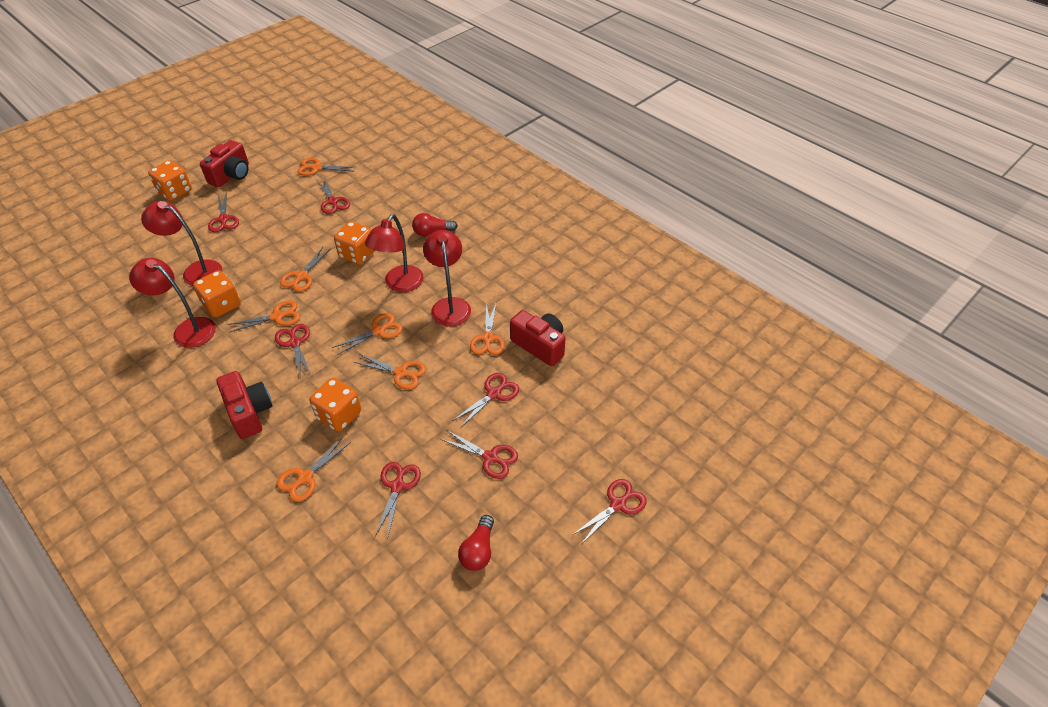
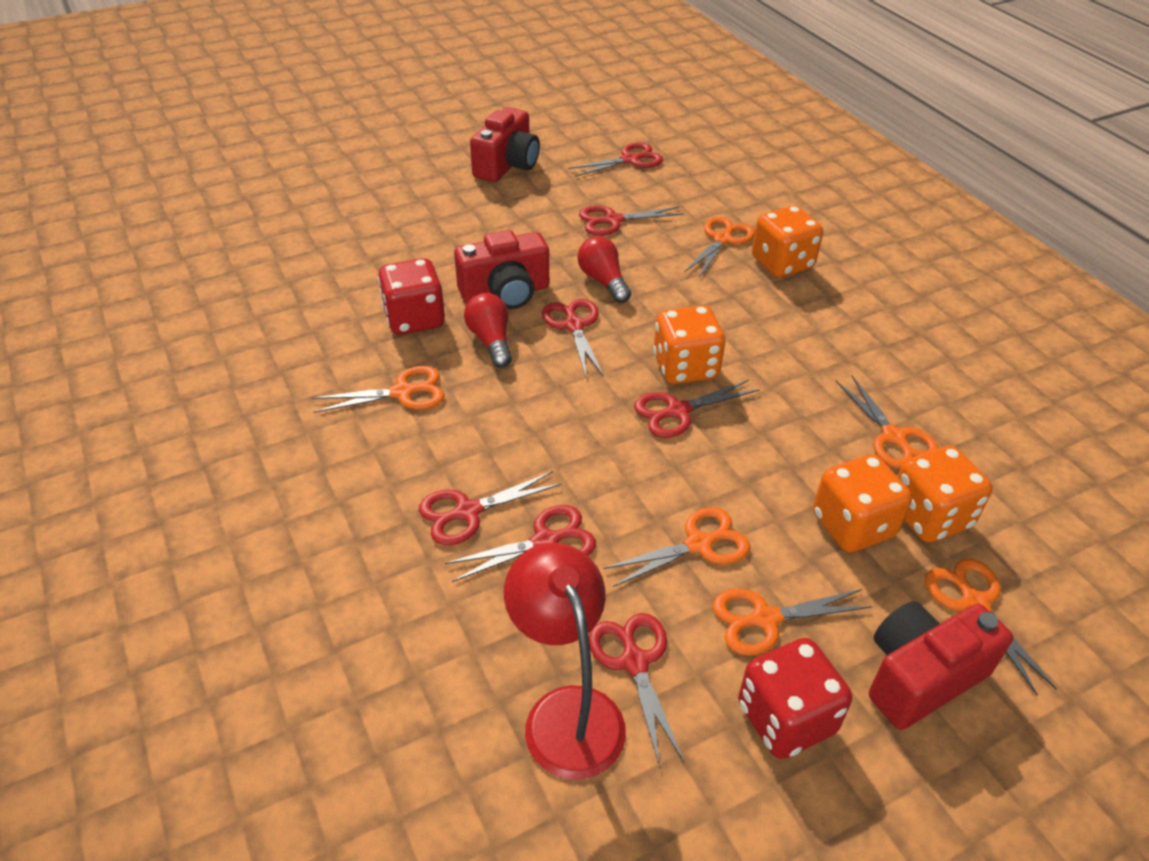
orange scissors: 7 -> 6
red dice: 0 -> 2
red lamp: 4 -> 1

